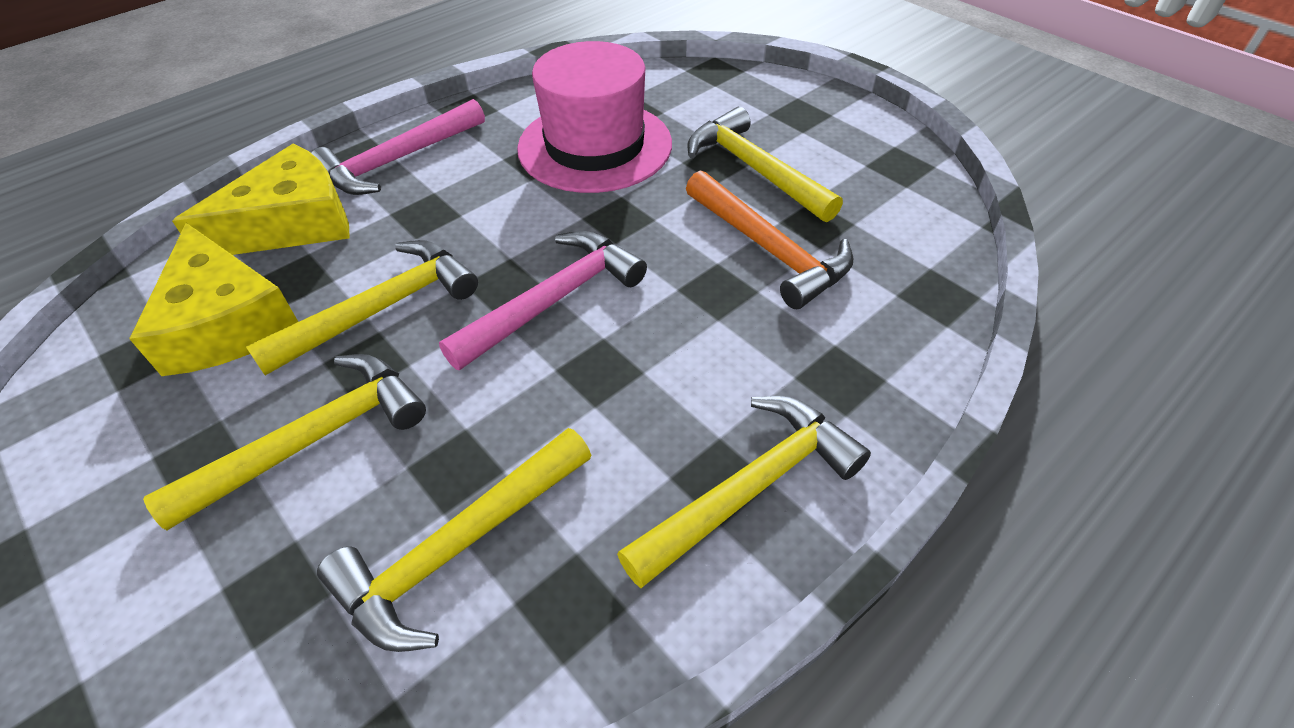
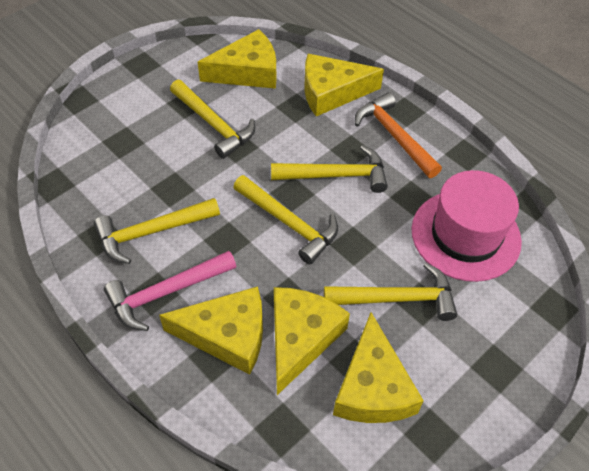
pink hammer: 2 -> 1
yellow cheese: 2 -> 5

